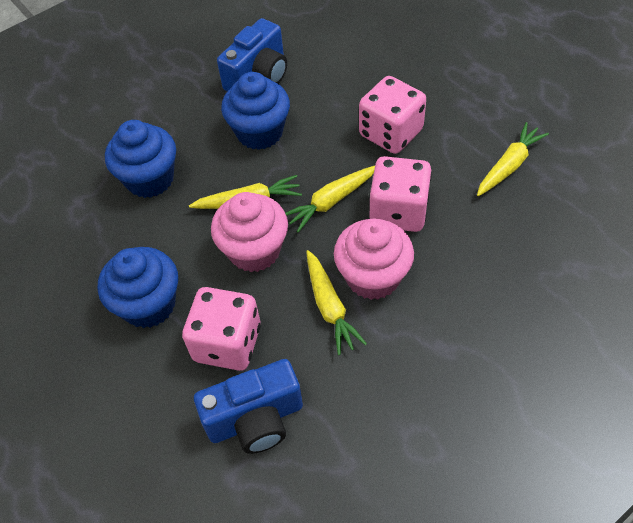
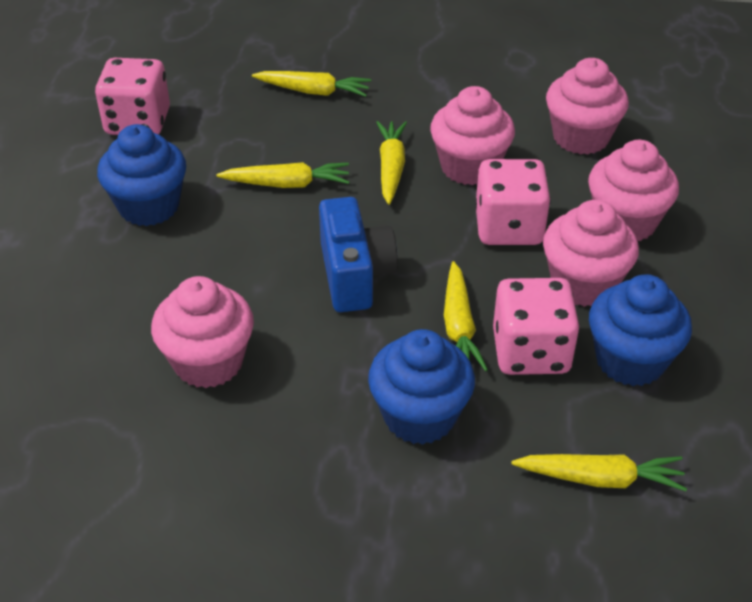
blue camera: 2 -> 1
pink cupcake: 2 -> 5
yellow carrot: 4 -> 5

